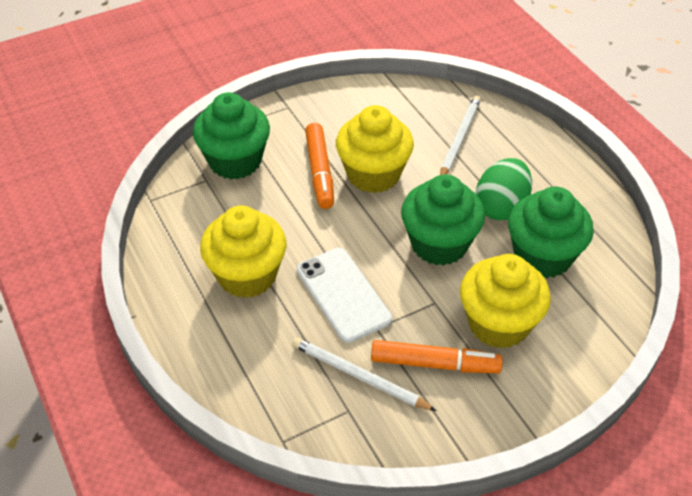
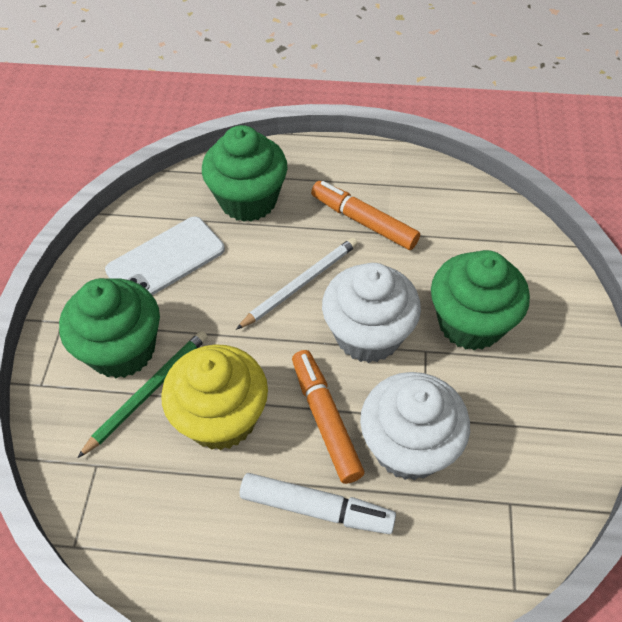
green egg: 1 -> 0
green pencil: 0 -> 1
white cupcake: 0 -> 2
white marker: 0 -> 1
white pencil: 2 -> 1
yellow cupcake: 3 -> 1

